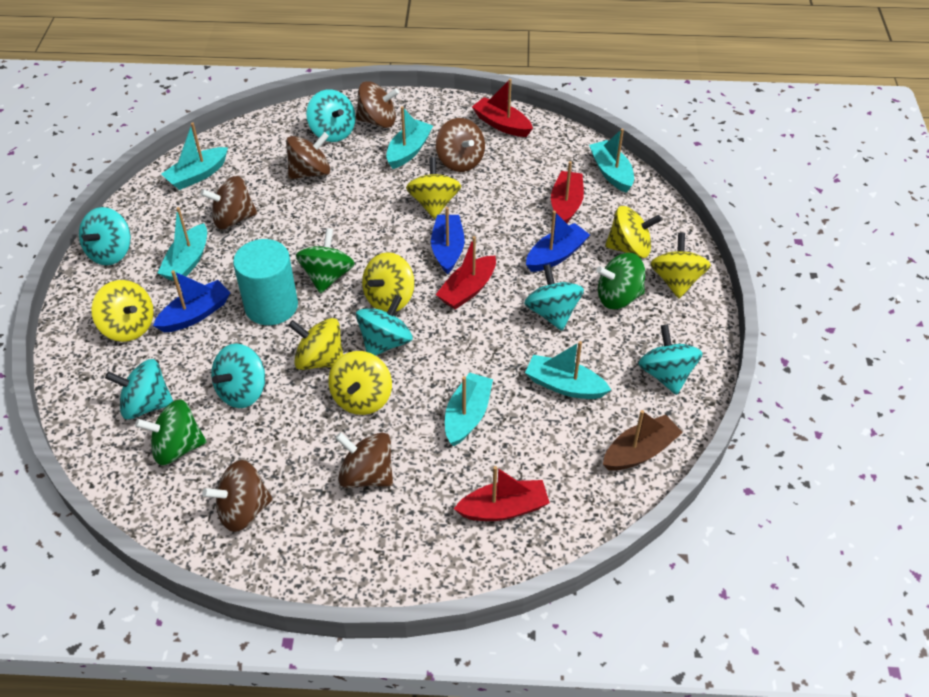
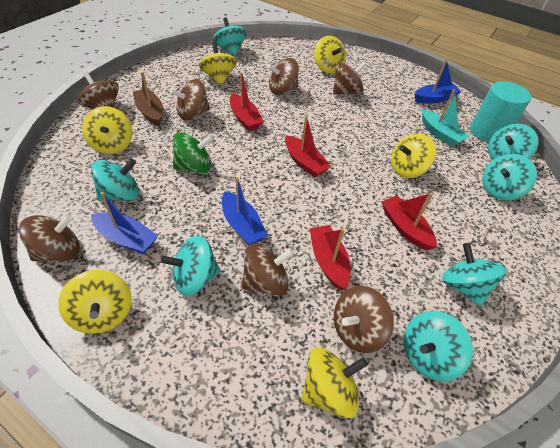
brown spinning top: 6 -> 7
green spinning top: 3 -> 1
turquoise boat: 6 -> 1
yellow spinning top: 7 -> 6

